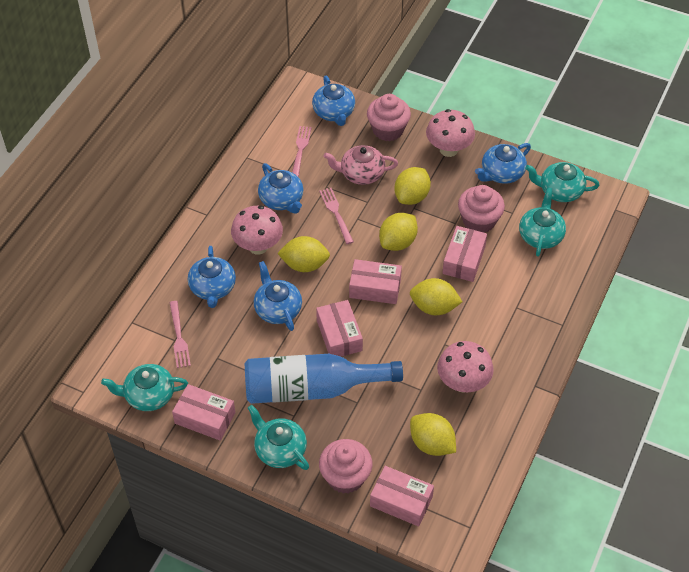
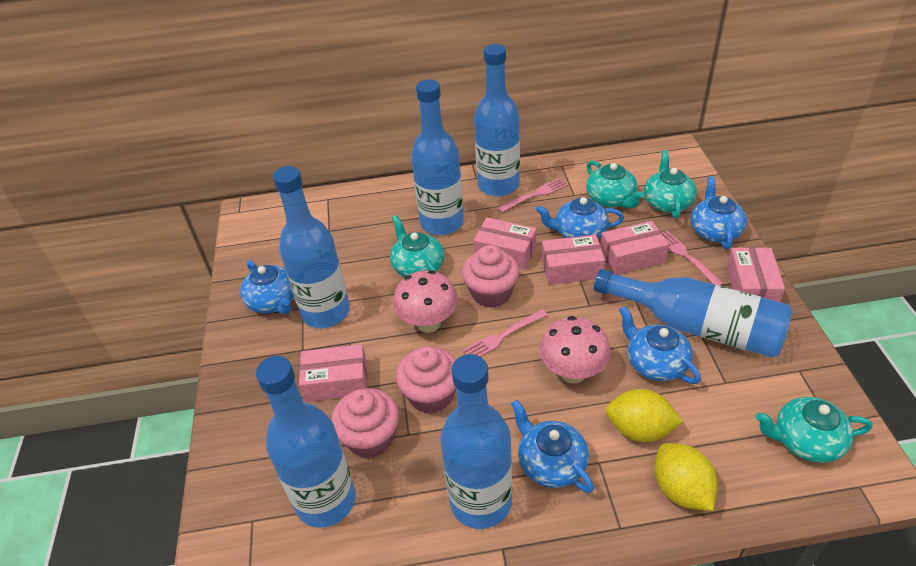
blue bottle: 1 -> 6
pink mushroom: 3 -> 2
pink teapot: 1 -> 0
yellow lemon: 5 -> 2

